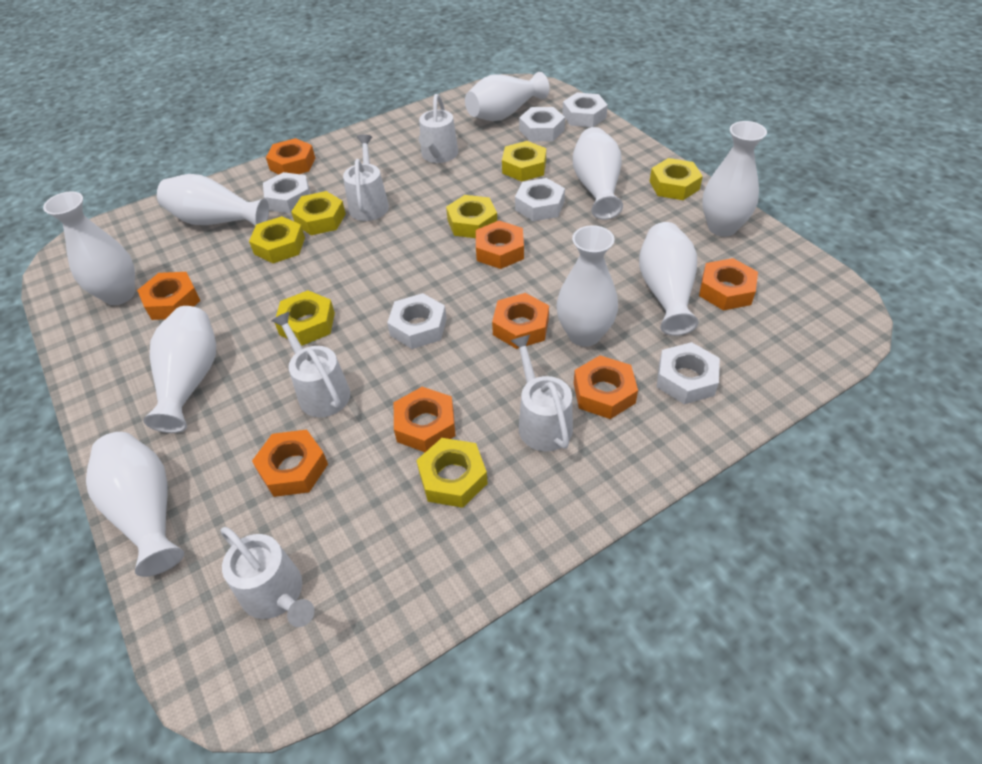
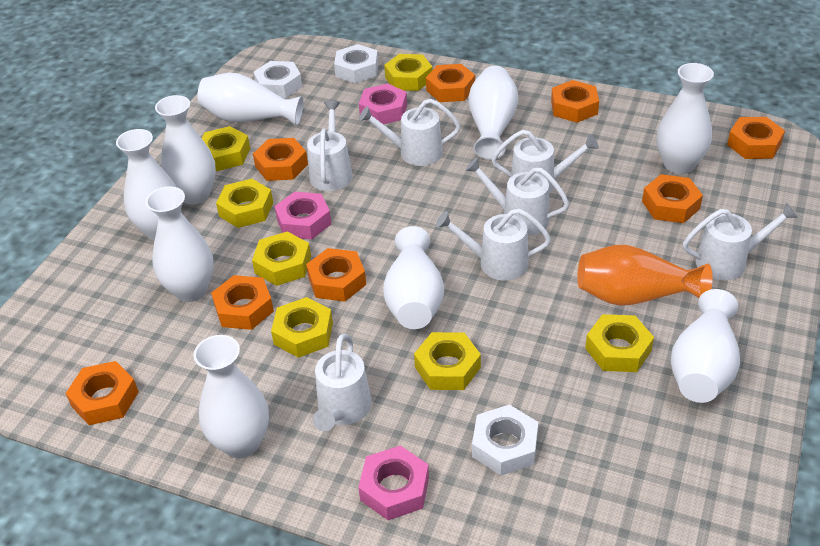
orange vase: 0 -> 1
pink nut: 0 -> 3
white nut: 6 -> 3
white watering can: 5 -> 7

